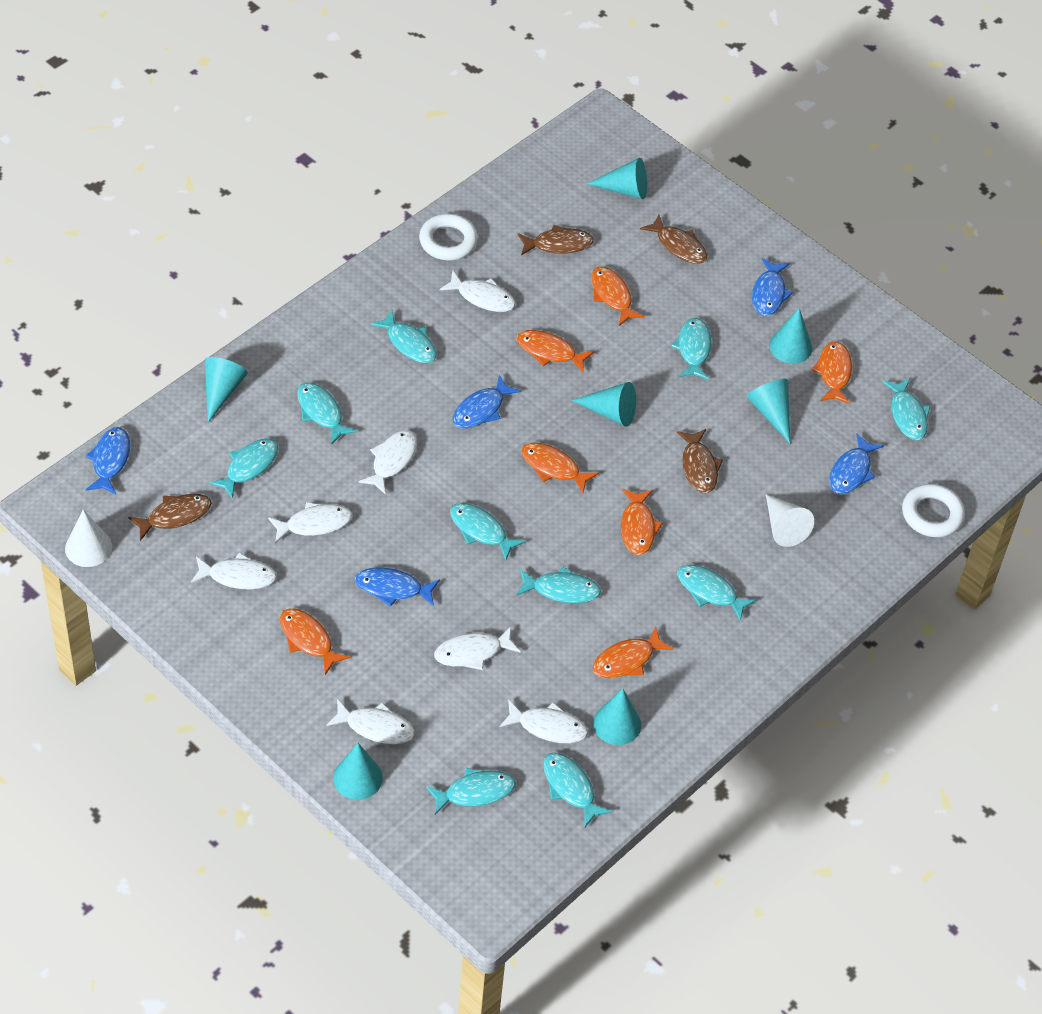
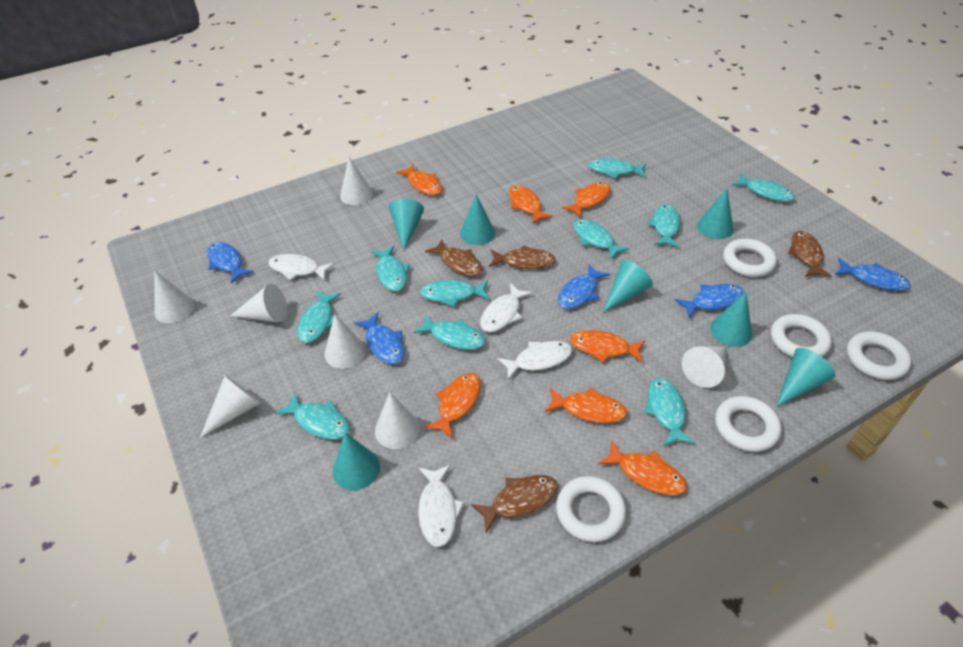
white cone: 2 -> 7
white fish: 7 -> 4
white ring: 2 -> 5

